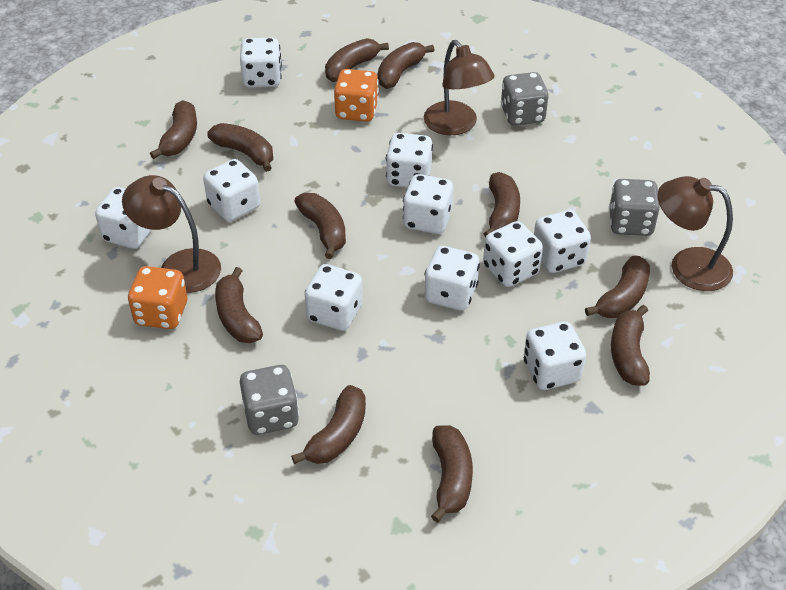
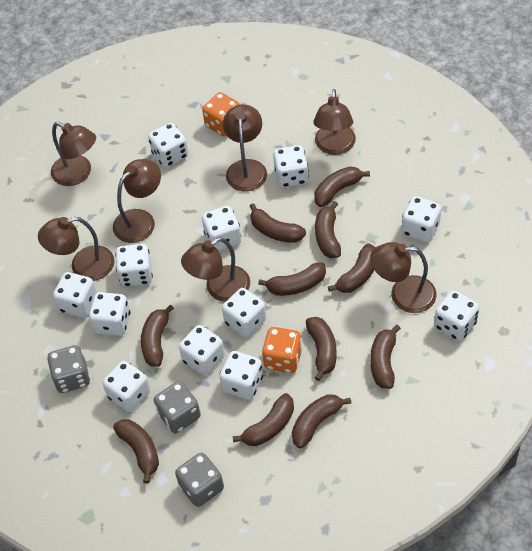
brown lamp: 3 -> 7
white dice: 10 -> 12

